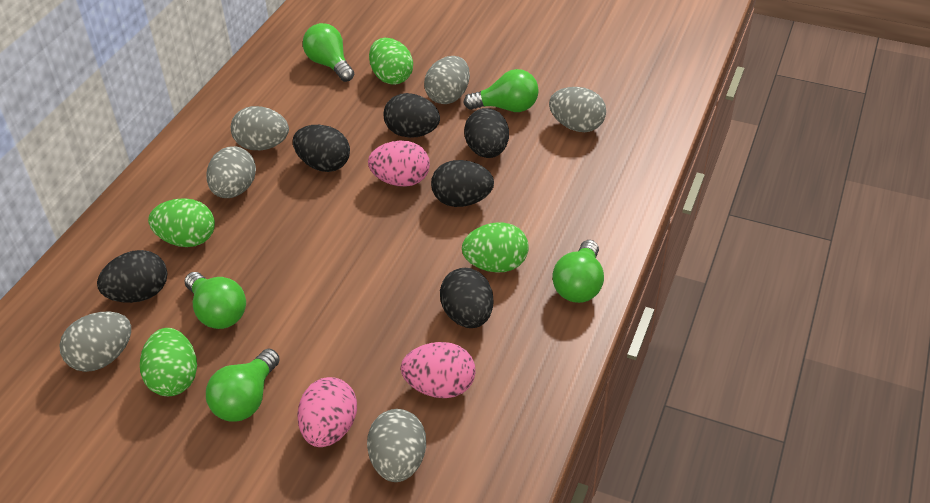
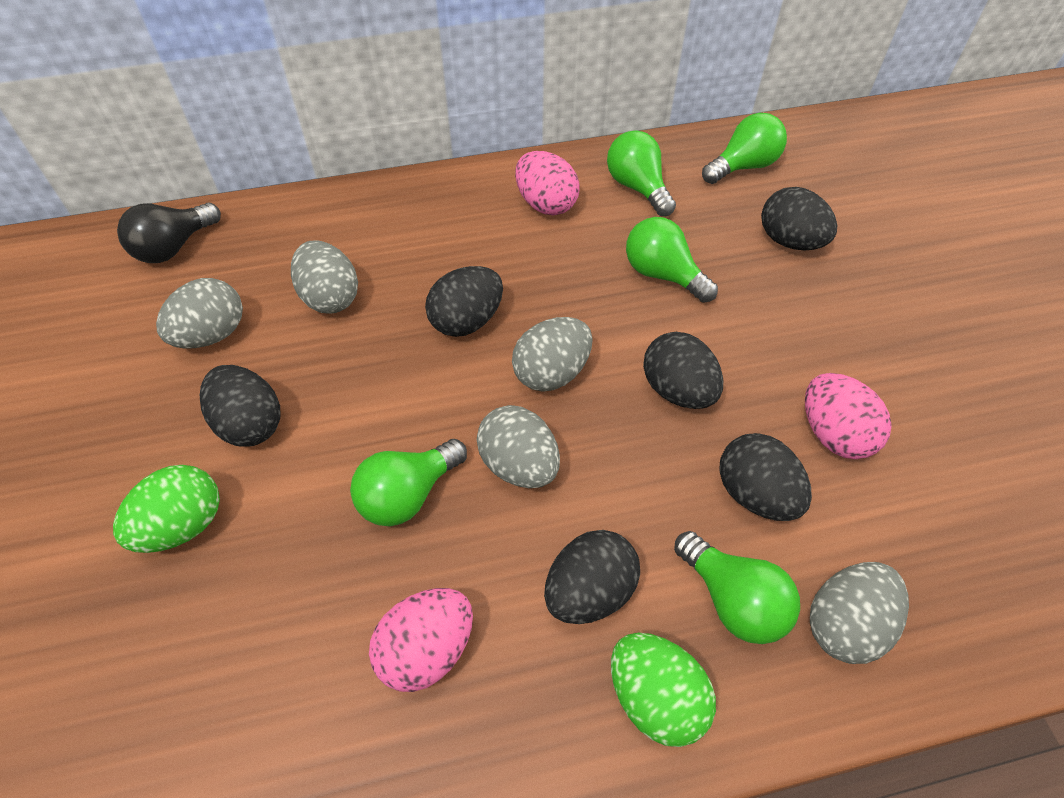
black light bulb: 0 -> 1
green egg: 4 -> 2
grey egg: 6 -> 5

